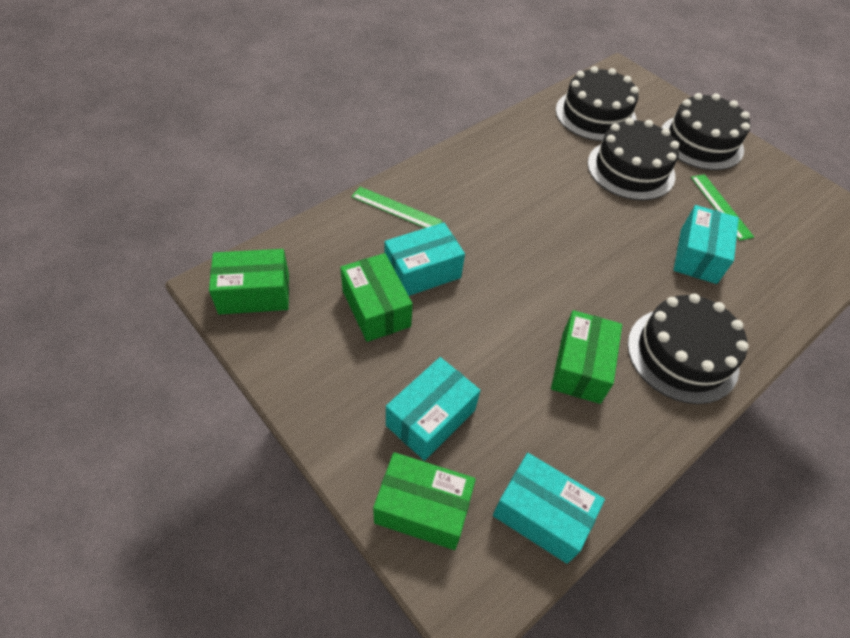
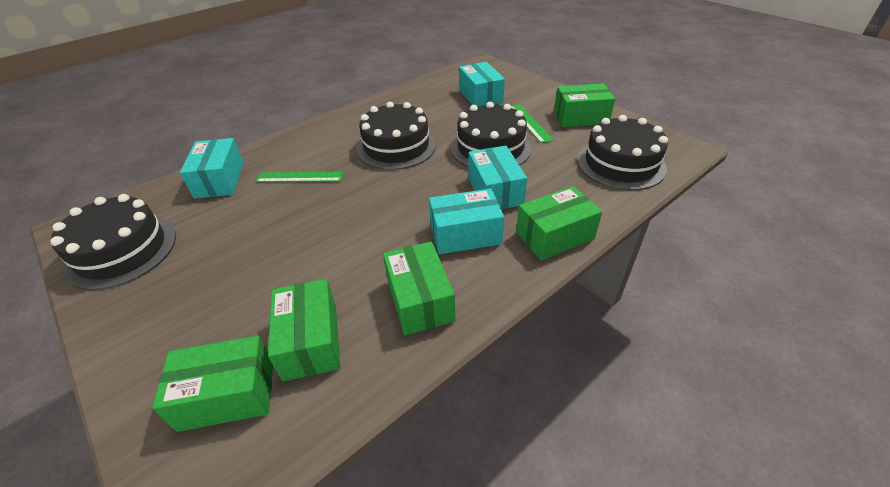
green box: 4 -> 5

